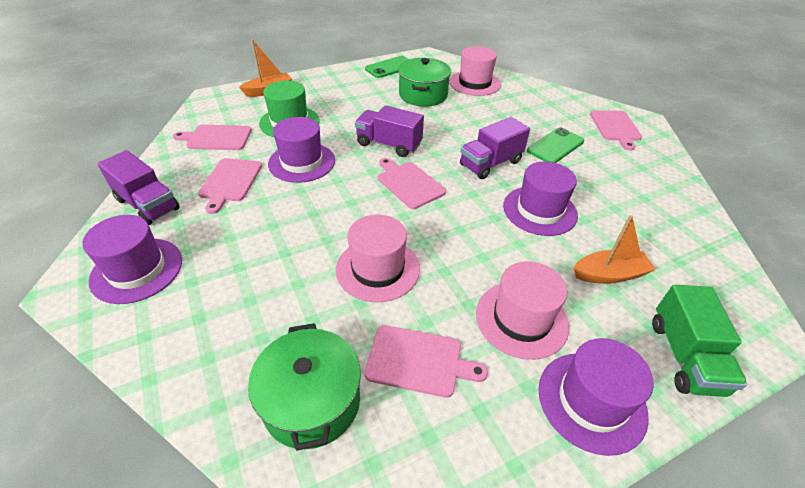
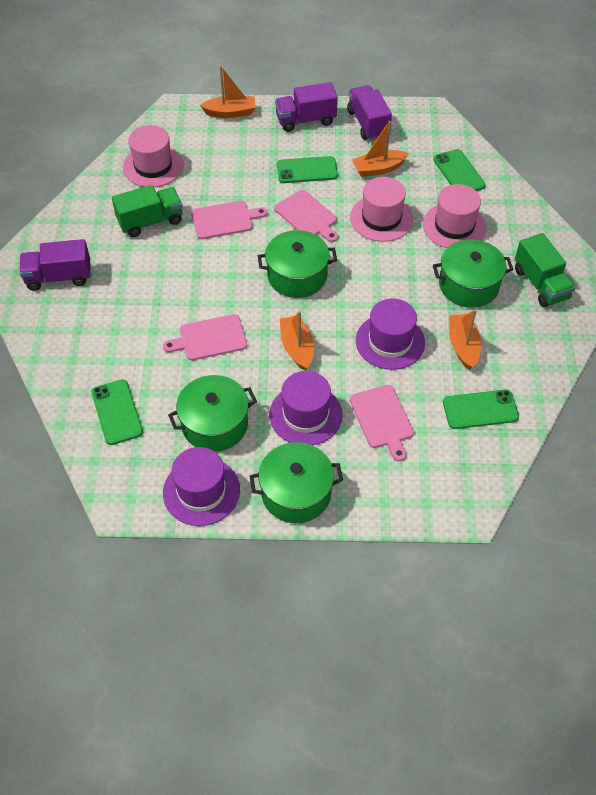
green hat: 1 -> 0
green phone: 2 -> 4
green pot: 2 -> 4
green truck: 1 -> 2
orange boat: 2 -> 4
pink cutting board: 5 -> 4
purple hat: 4 -> 3

